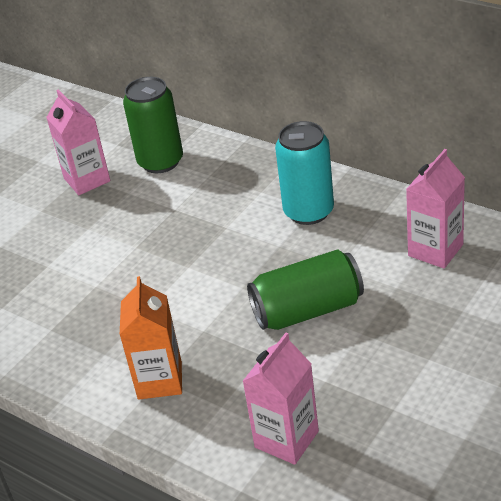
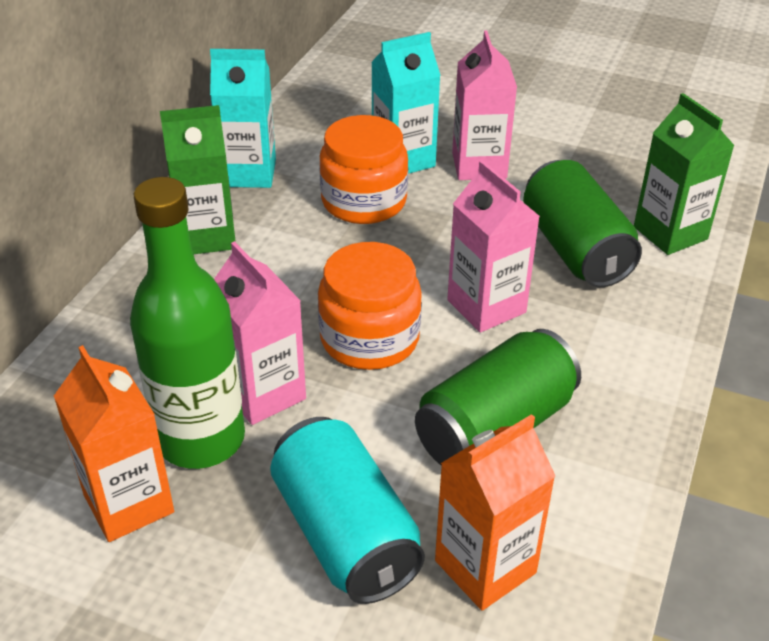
green bottle: 0 -> 1
green carton: 0 -> 2
orange carton: 1 -> 2
orange jar: 0 -> 2
turquoise carton: 0 -> 2

